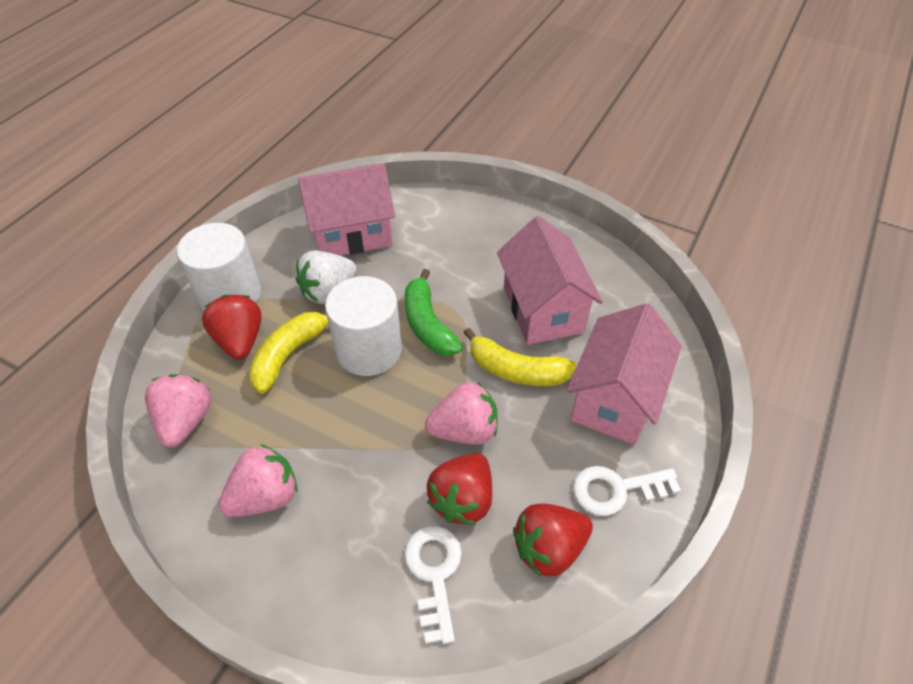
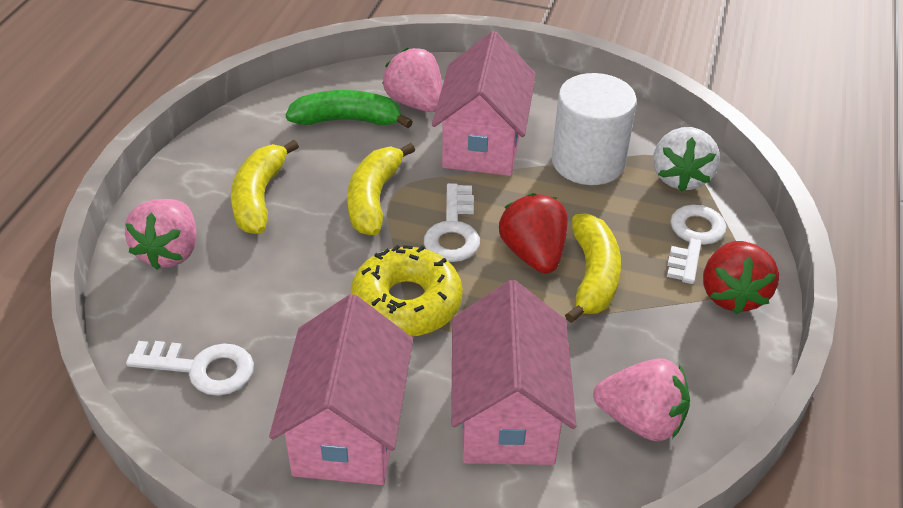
red strawberry: 3 -> 2
white cylinder: 2 -> 1
white key: 2 -> 3
yellow banana: 2 -> 3
yellow donut: 0 -> 1

